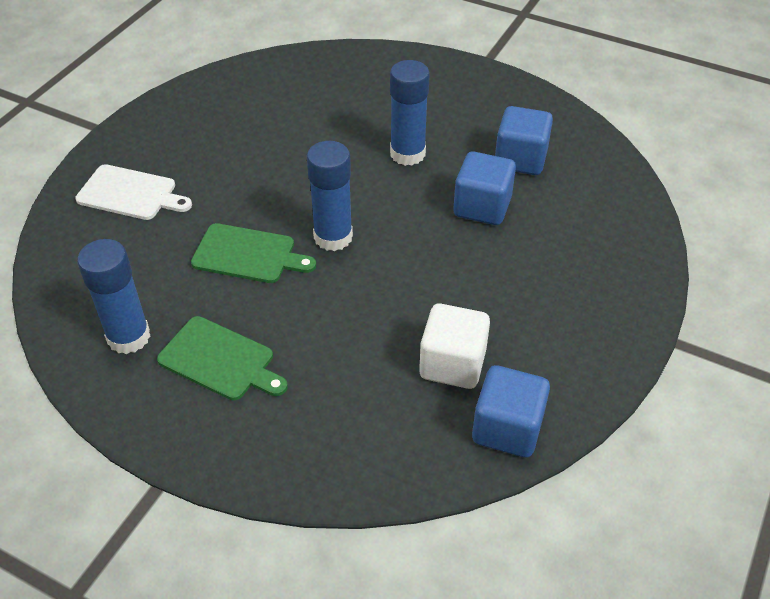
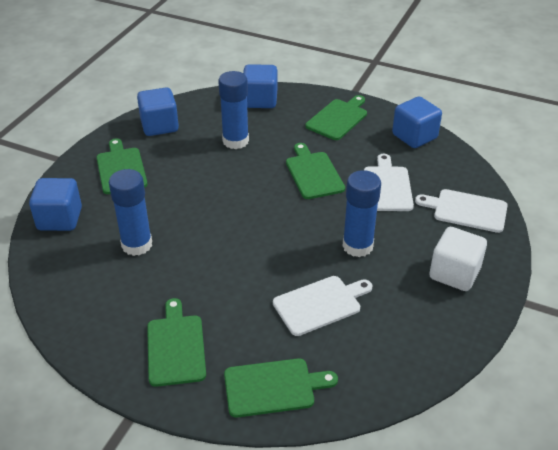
blue cube: 3 -> 4
green cutting board: 2 -> 5
white cutting board: 1 -> 3

